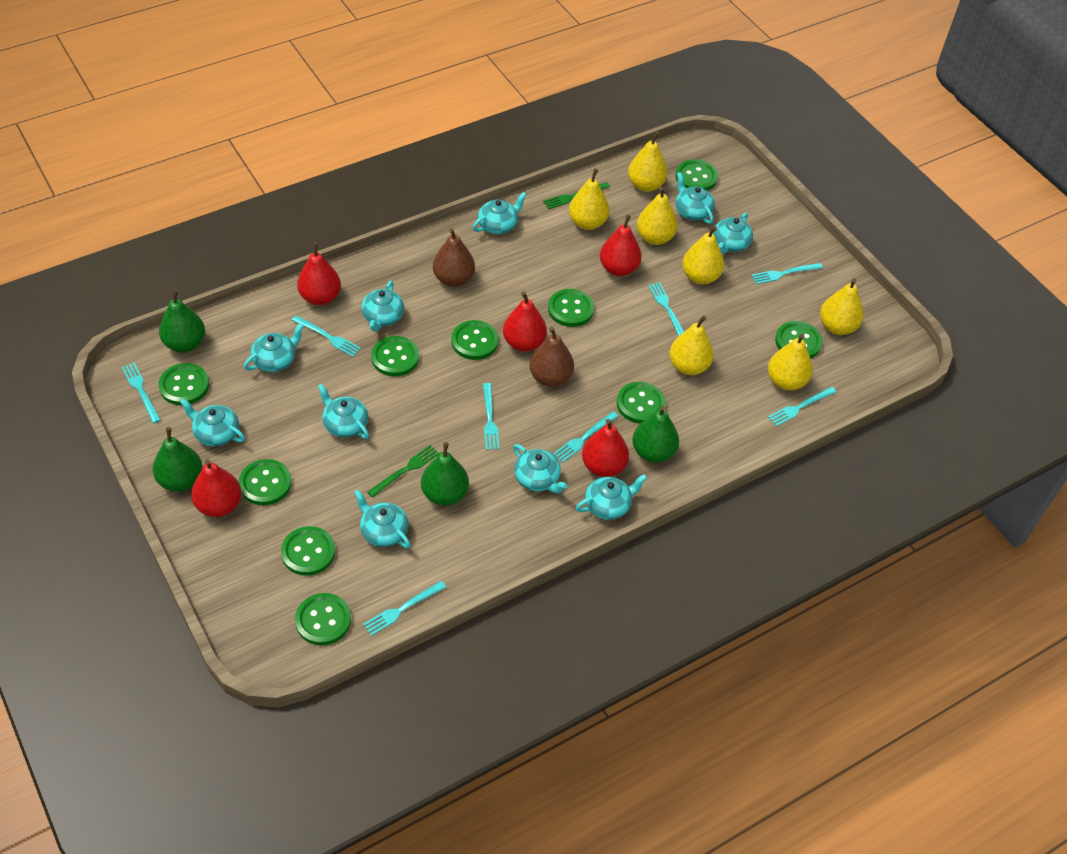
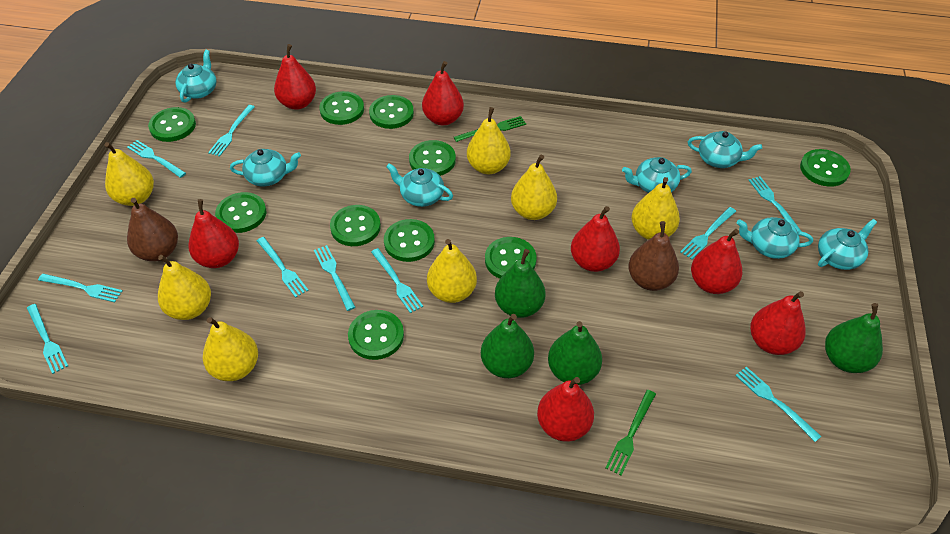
red pear: 5 -> 7
turquoise fork: 8 -> 10
turquoise teapot: 10 -> 7

